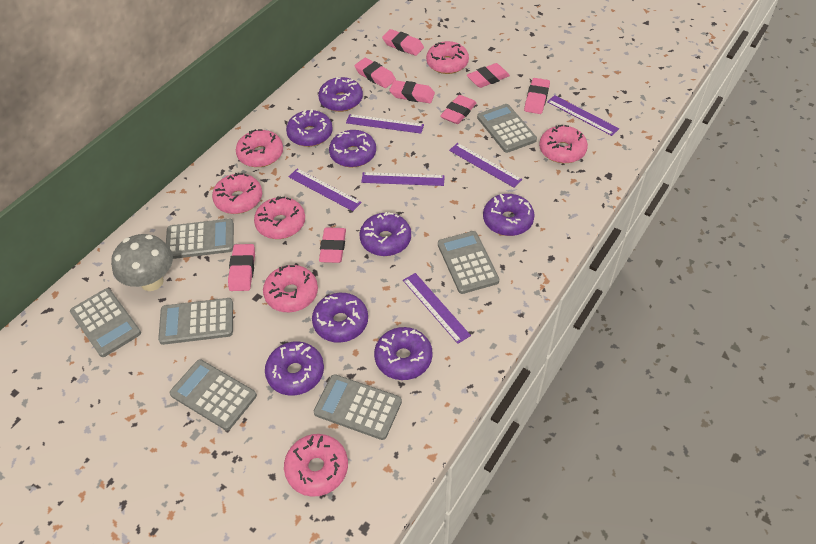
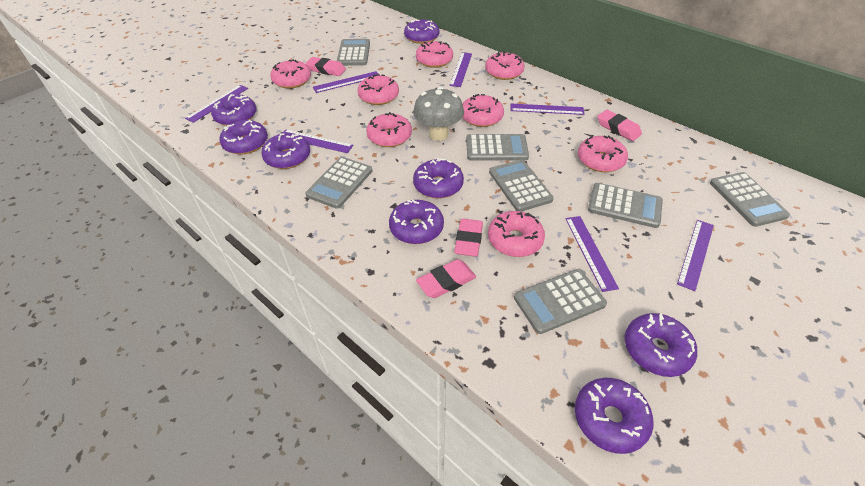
pink donut: 7 -> 8
pink eraser: 8 -> 4
purple ruler: 6 -> 7

